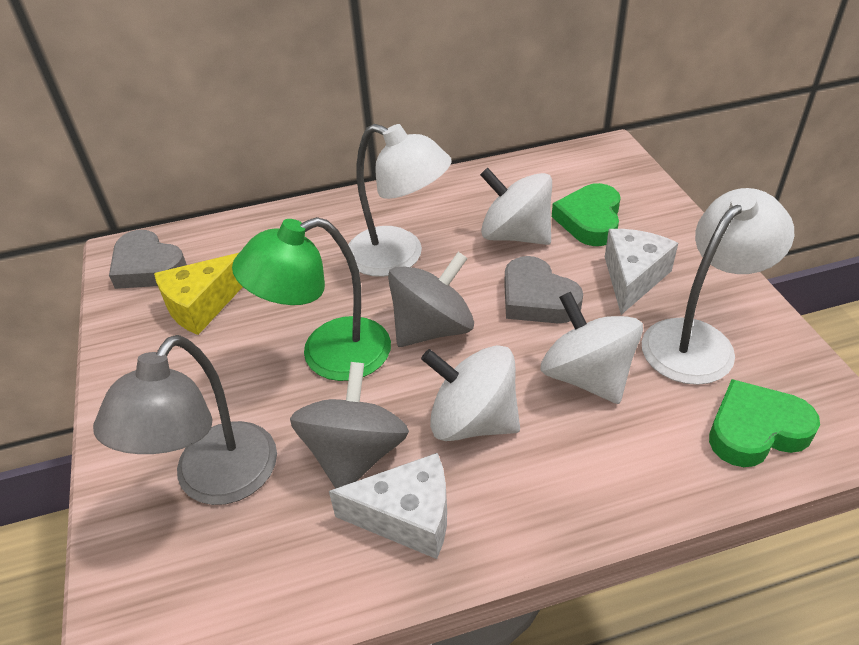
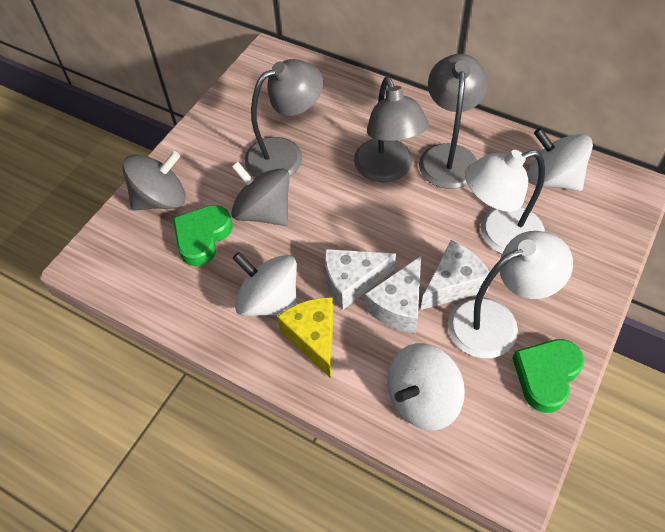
green lamp: 1 -> 0
grey heart: 2 -> 0
grey lamp: 1 -> 3
white cheese: 2 -> 3

